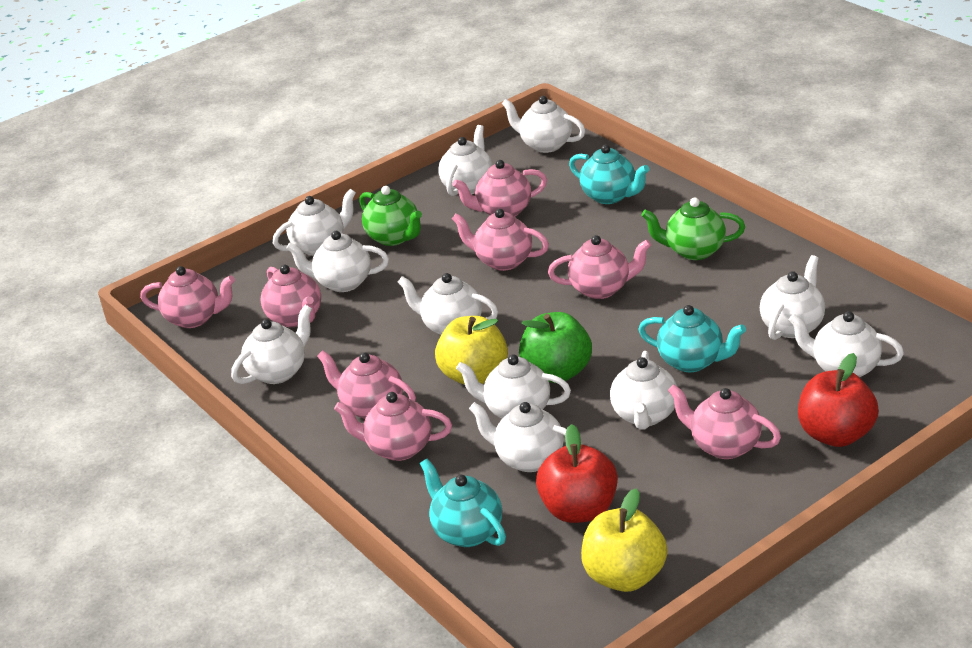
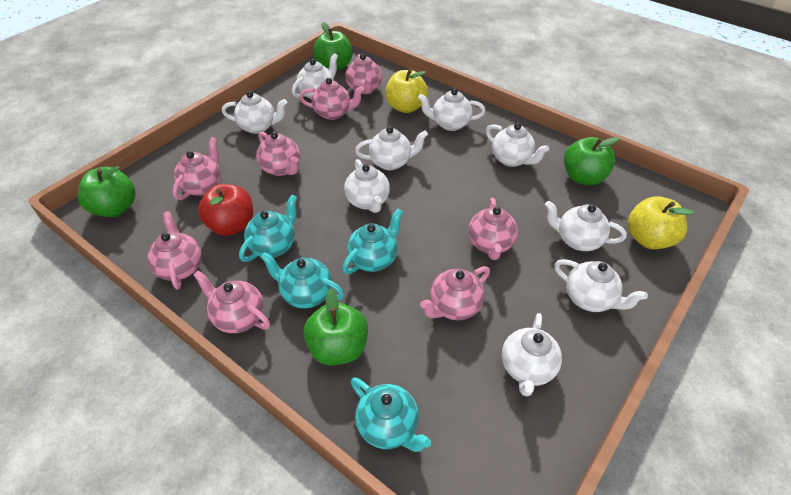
green apple: 1 -> 4
green teapot: 2 -> 0
red apple: 2 -> 1
turquoise teapot: 3 -> 4
white teapot: 11 -> 9

